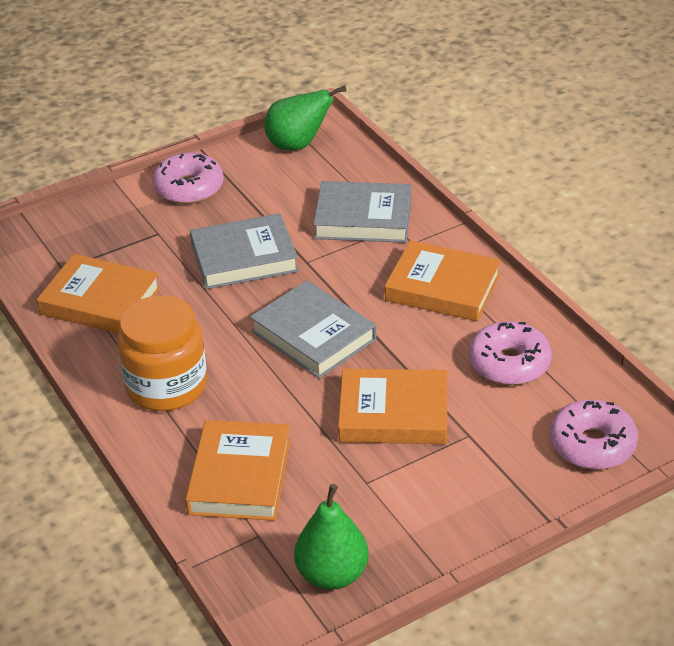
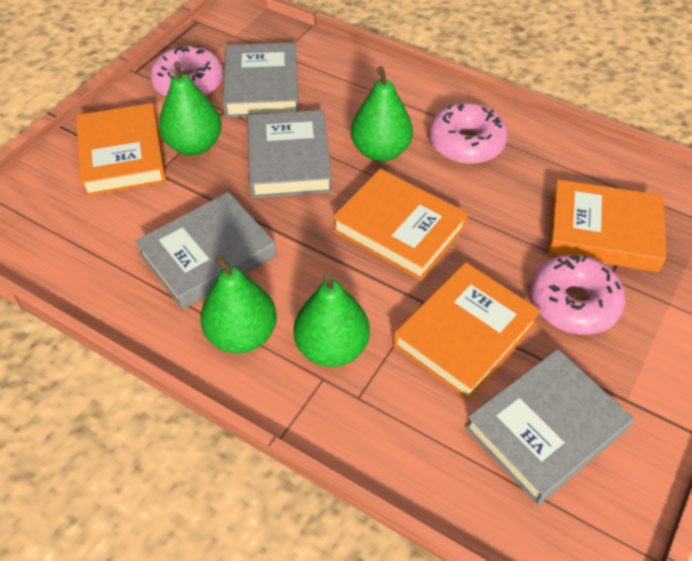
green pear: 2 -> 4
grey book: 3 -> 4
orange jar: 1 -> 0

